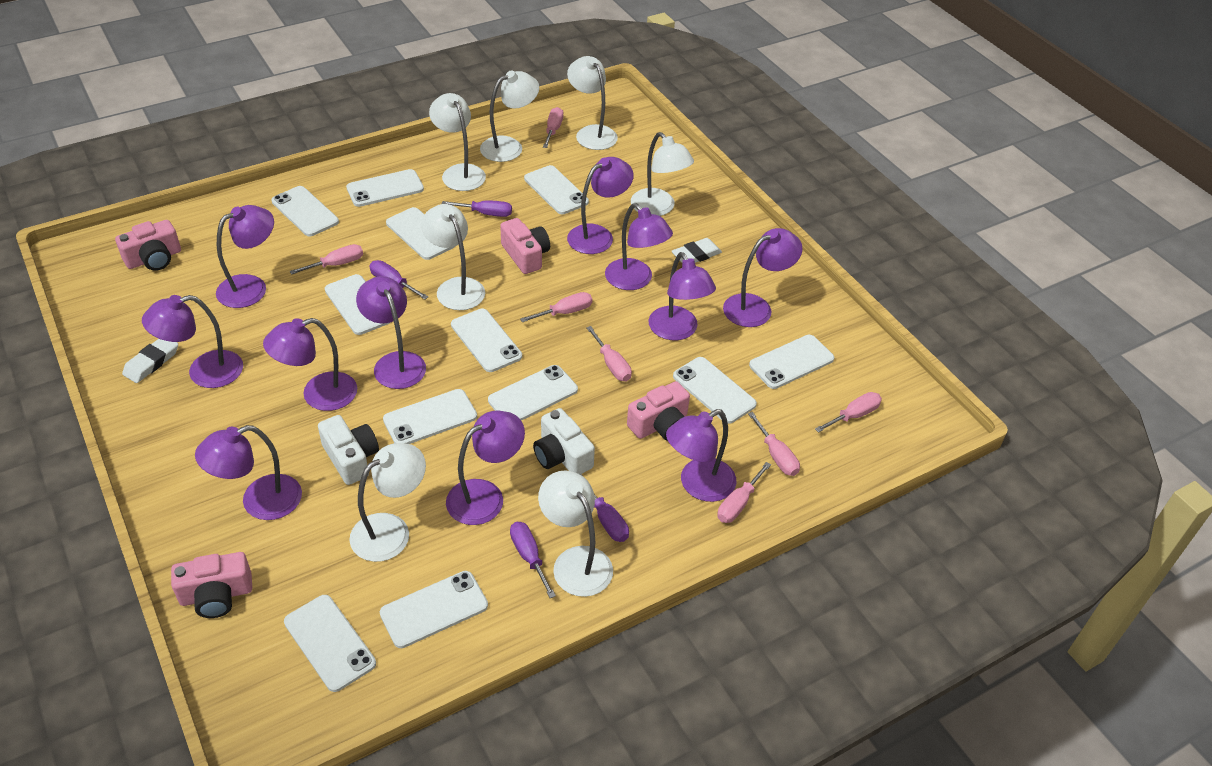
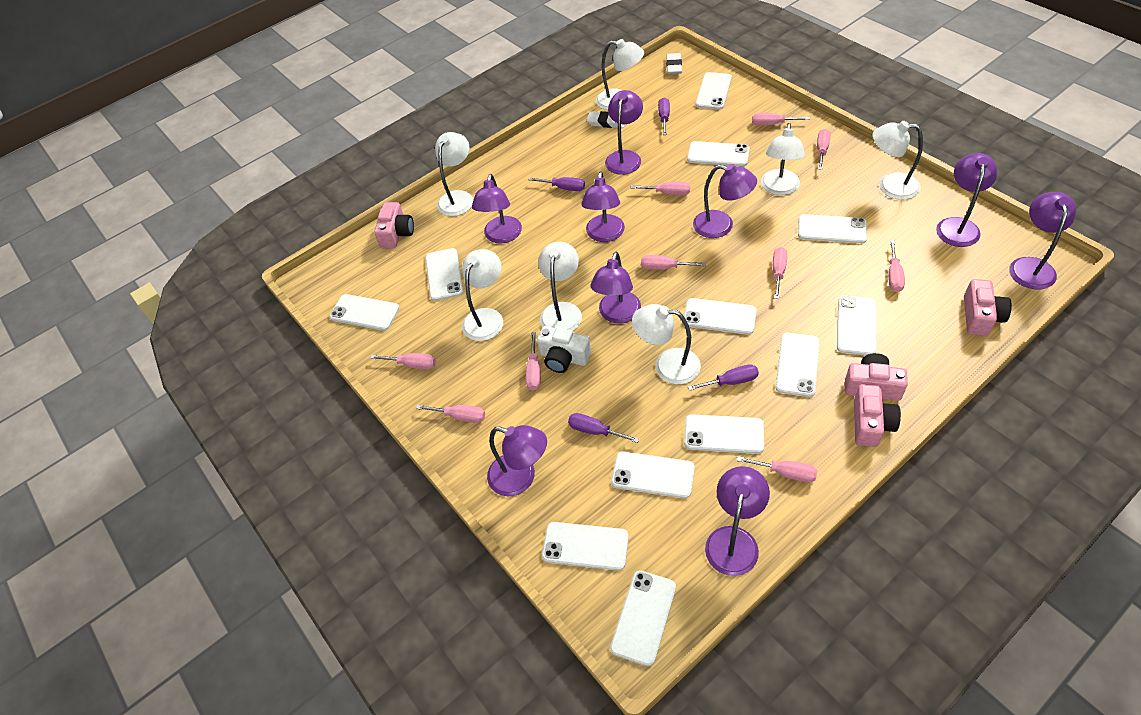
pink screwdriver: 7 -> 10
purple lamp: 11 -> 9
white camera: 2 -> 1

